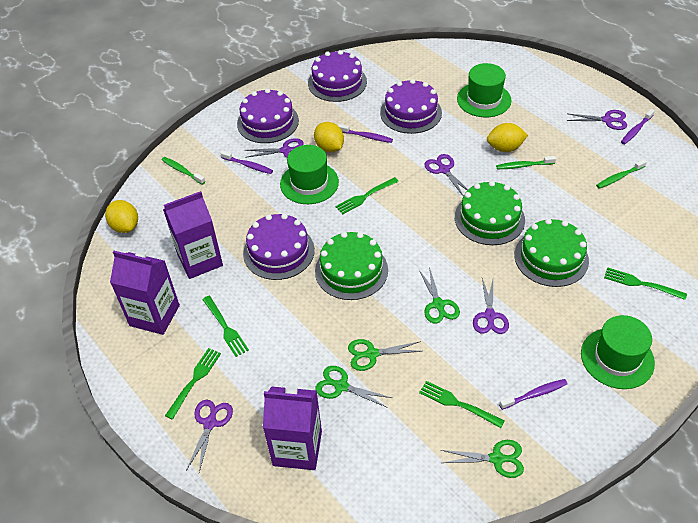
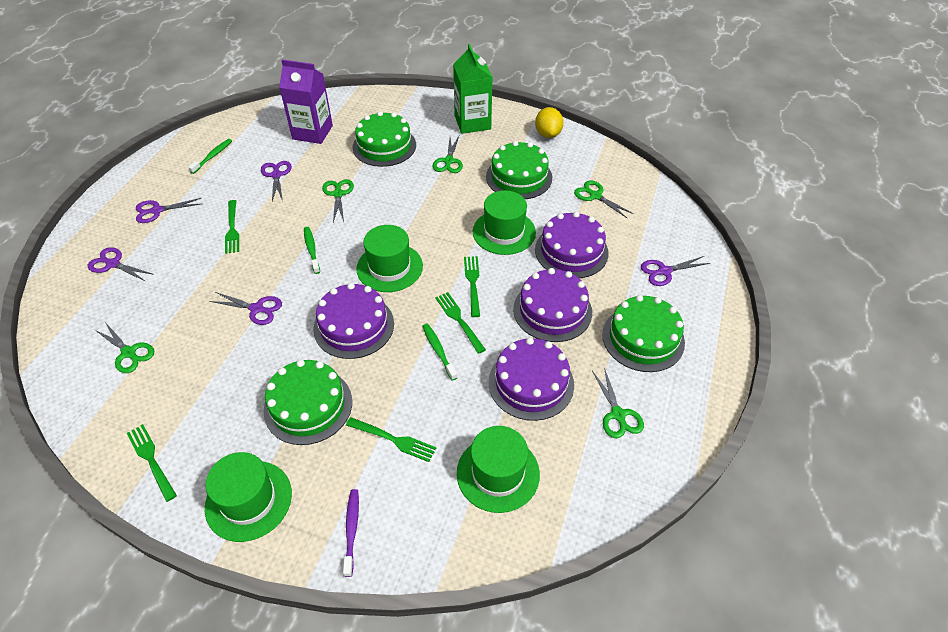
green cake: 3 -> 4
green carton: 0 -> 1
green hat: 3 -> 4
green scissors: 4 -> 5
purple carton: 3 -> 1
purple toothbrush: 4 -> 1
yellow lemon: 3 -> 1

